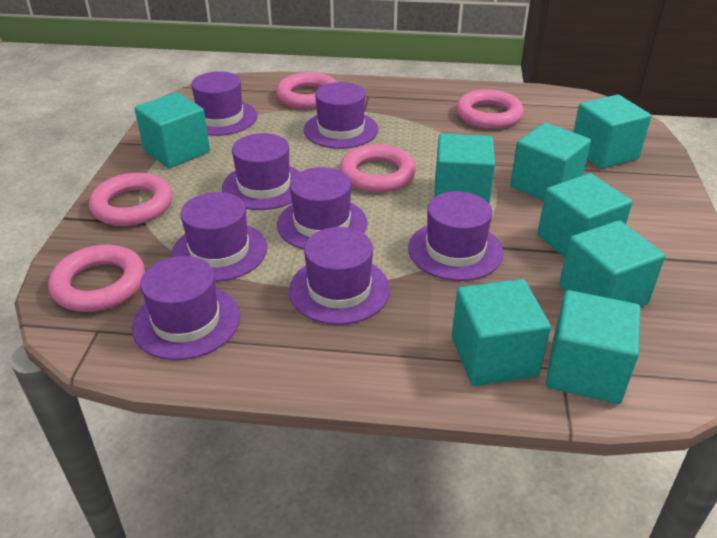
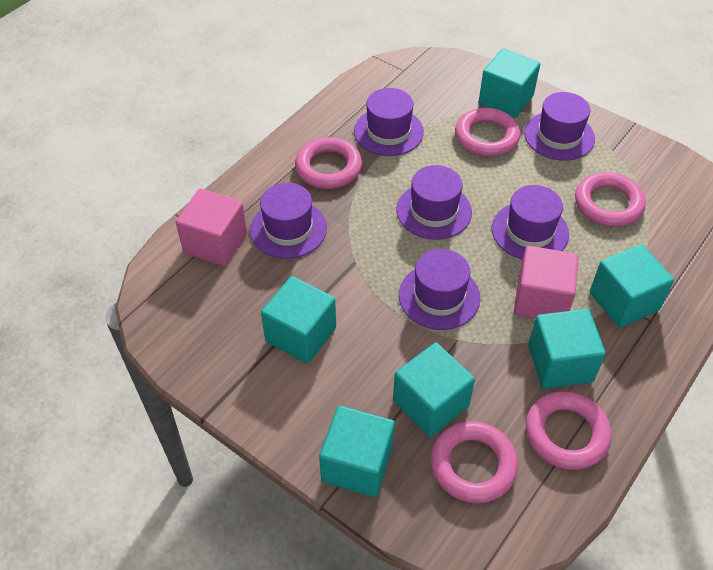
pink cube: 0 -> 2
purple hat: 8 -> 6
turquoise cube: 8 -> 6

